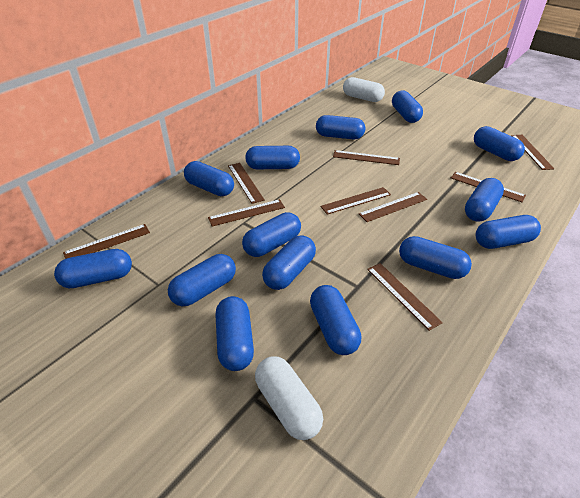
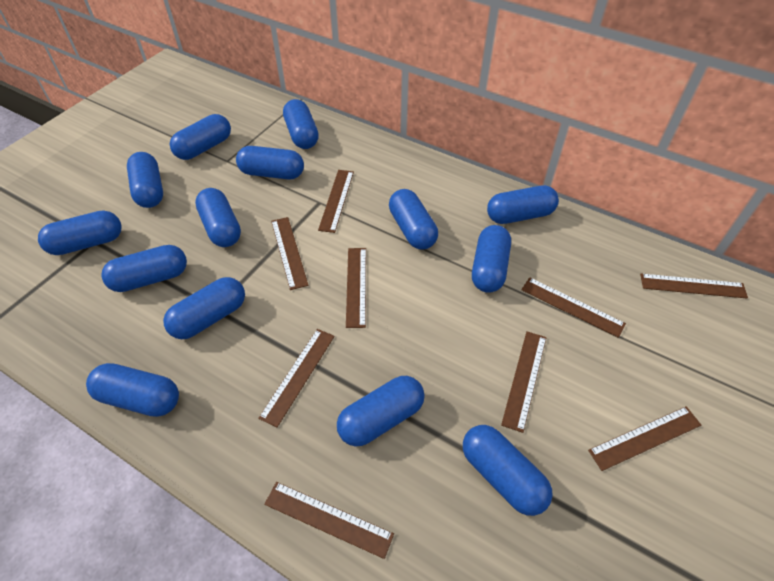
white capsule: 2 -> 0

